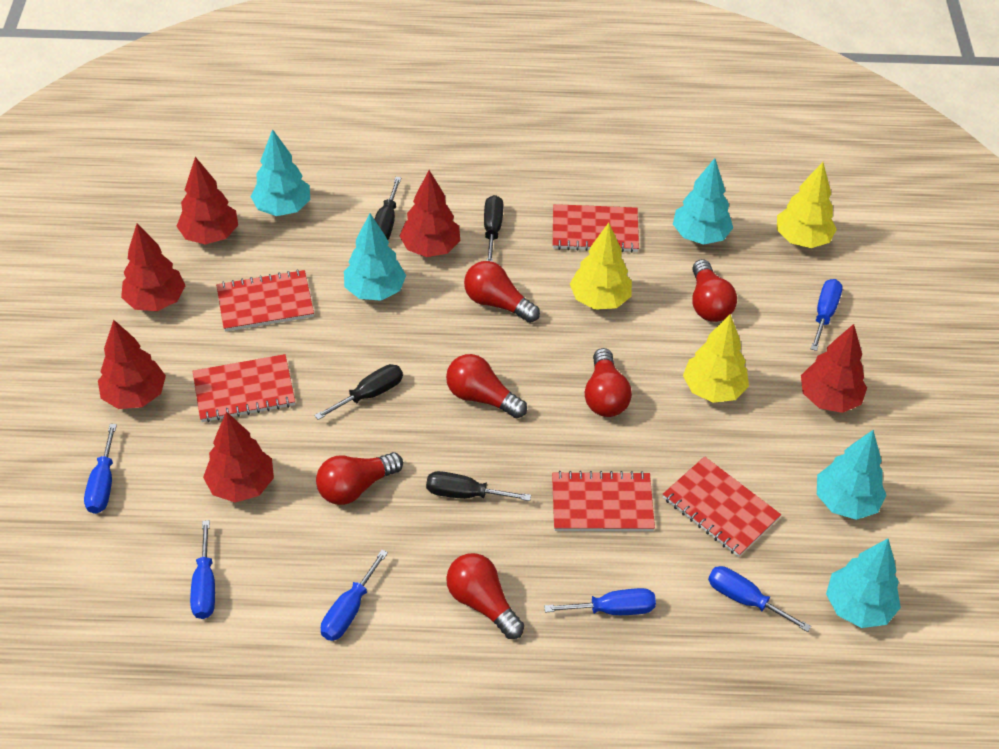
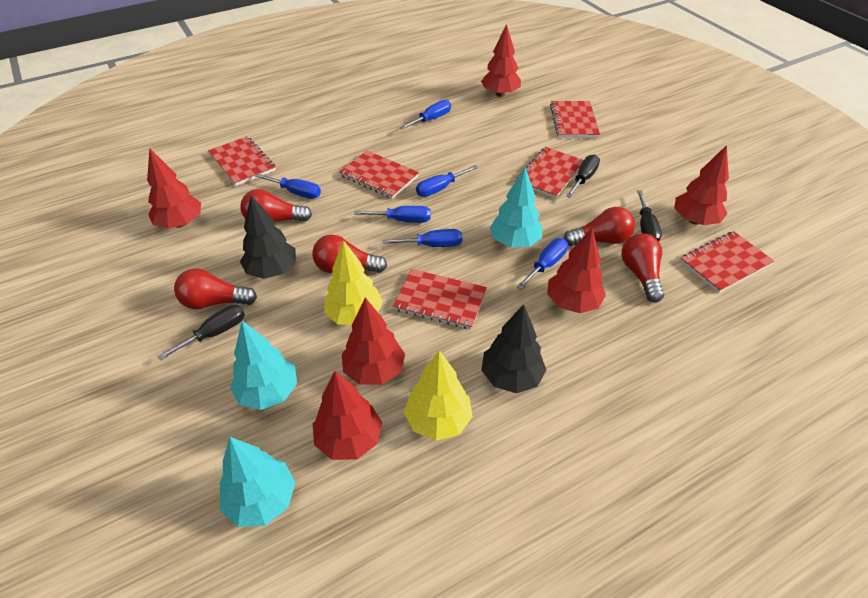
black screwdriver: 4 -> 3
black tree: 0 -> 2
red light bulb: 6 -> 5
red notebook: 5 -> 6
turquoise tree: 5 -> 3
yellow tree: 3 -> 2

